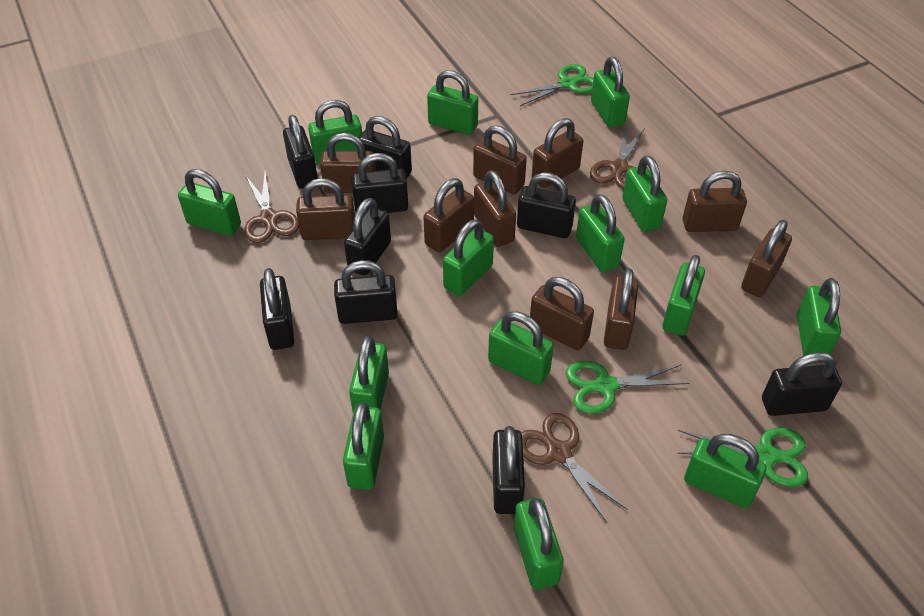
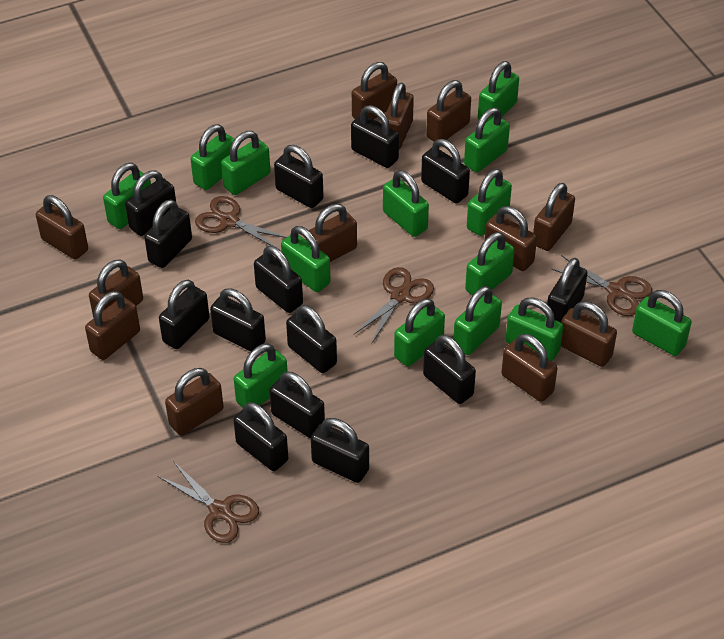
black padlock: 9 -> 14
brown padlock: 10 -> 12
brown scissors: 3 -> 4
green scissors: 3 -> 0

